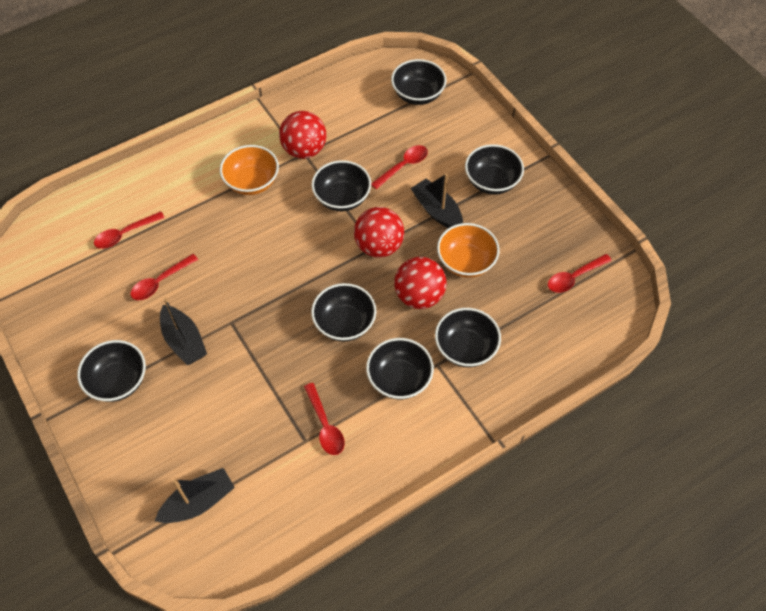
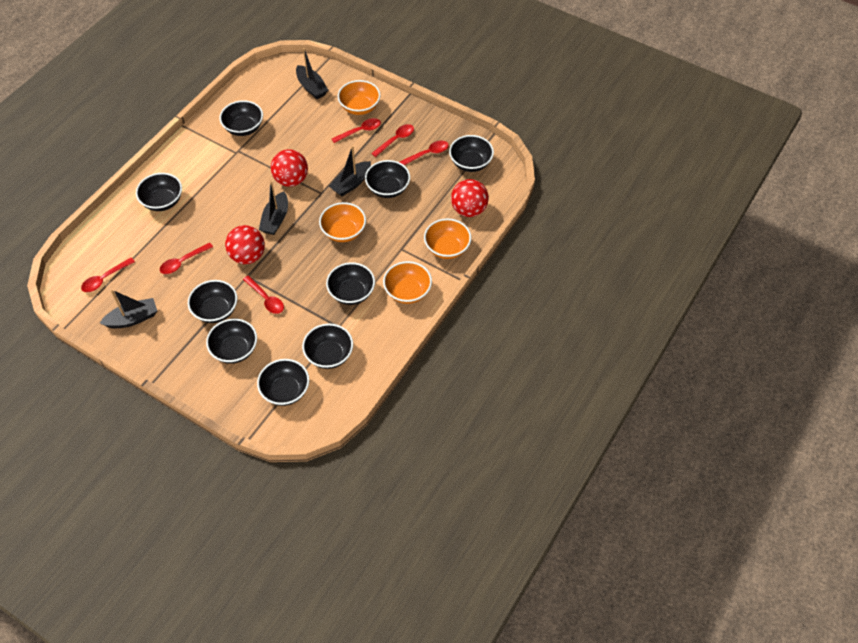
black boat: 3 -> 4
black bowl: 7 -> 9
orange bowl: 2 -> 4
red spoon: 5 -> 6

